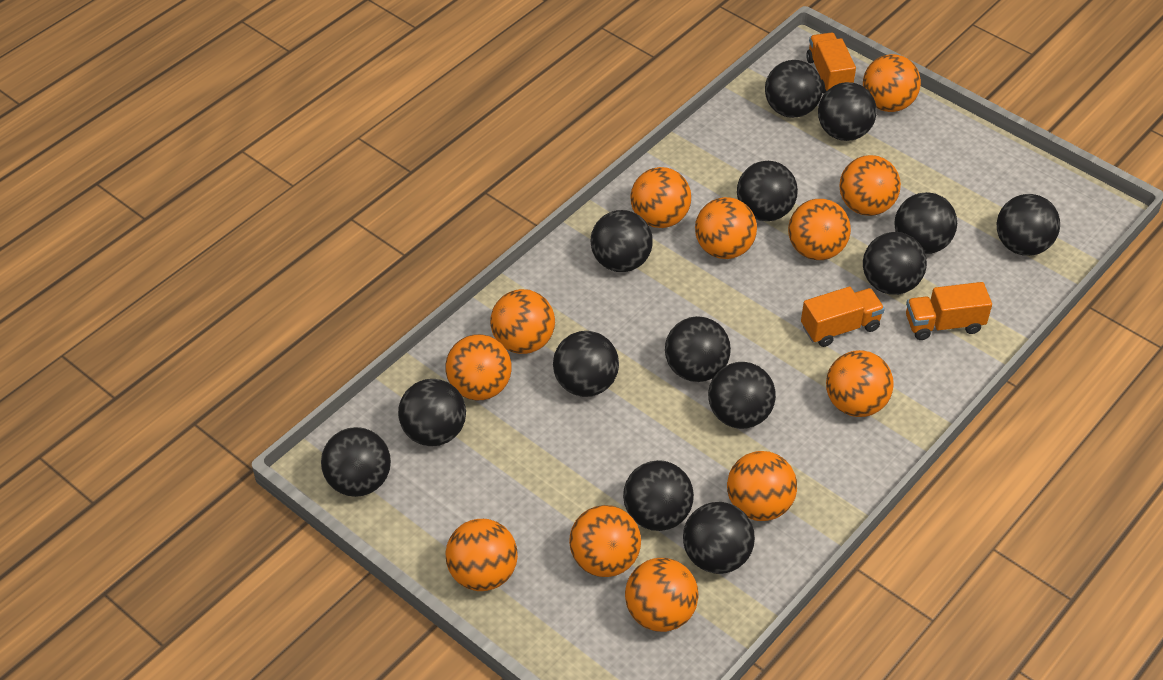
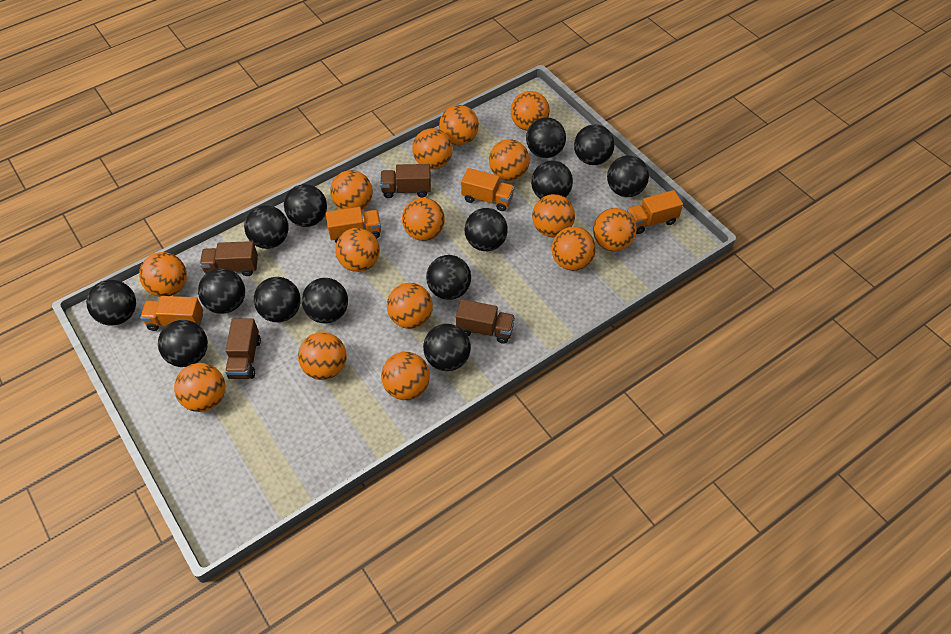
brown truck: 0 -> 4
orange ball: 12 -> 15
orange truck: 3 -> 4

